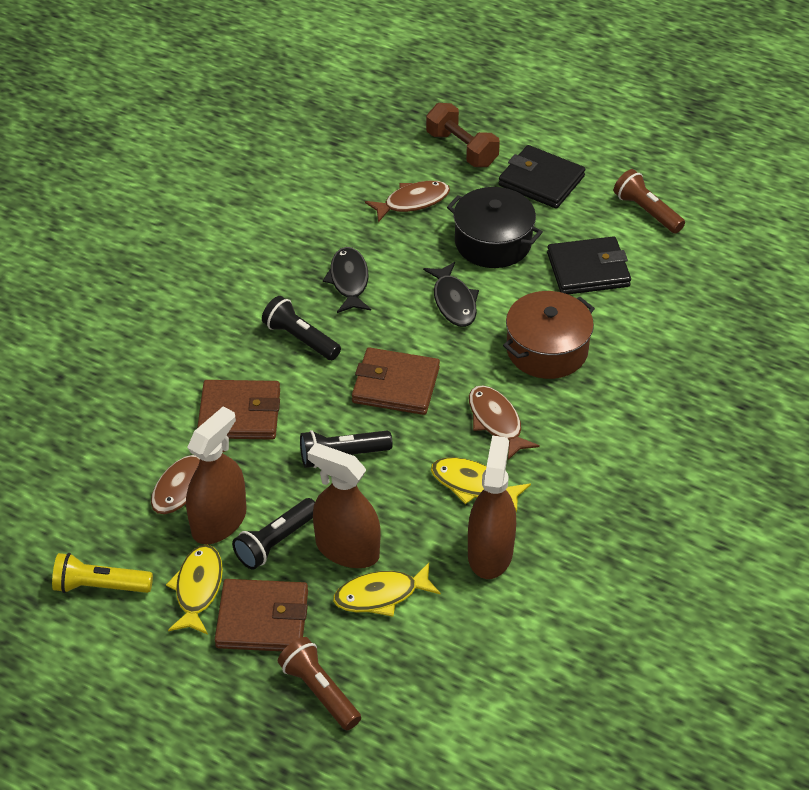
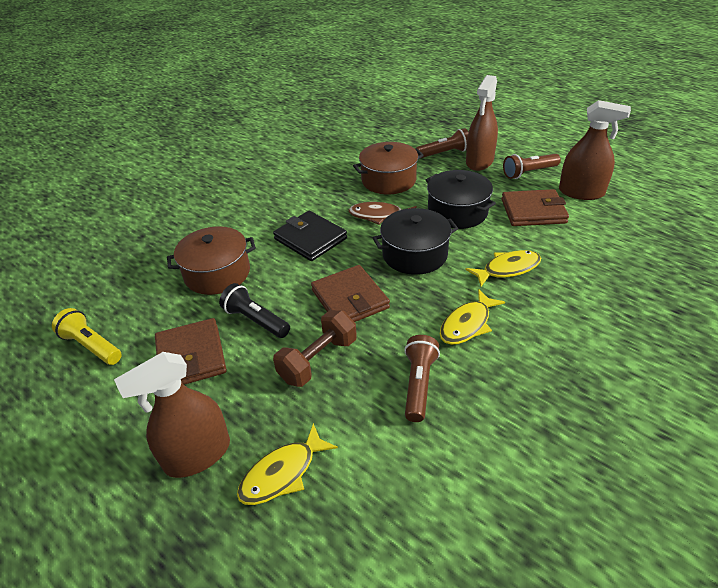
black fish: 2 -> 0
black flashlight: 3 -> 1
black pot: 1 -> 2
black wallet: 2 -> 1
brown fish: 3 -> 1
brown flashlight: 2 -> 3
brown pot: 1 -> 2

